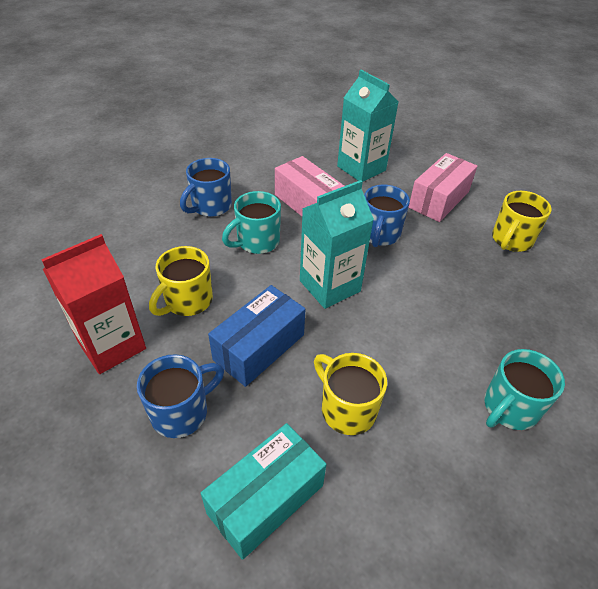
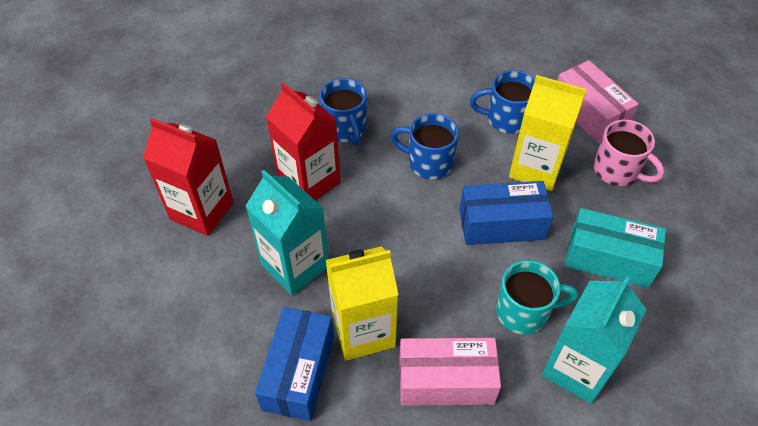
blue box: 1 -> 2
pink mug: 0 -> 1
red carton: 1 -> 2
turquoise mug: 2 -> 1
yellow carton: 0 -> 2
yellow mug: 3 -> 0

